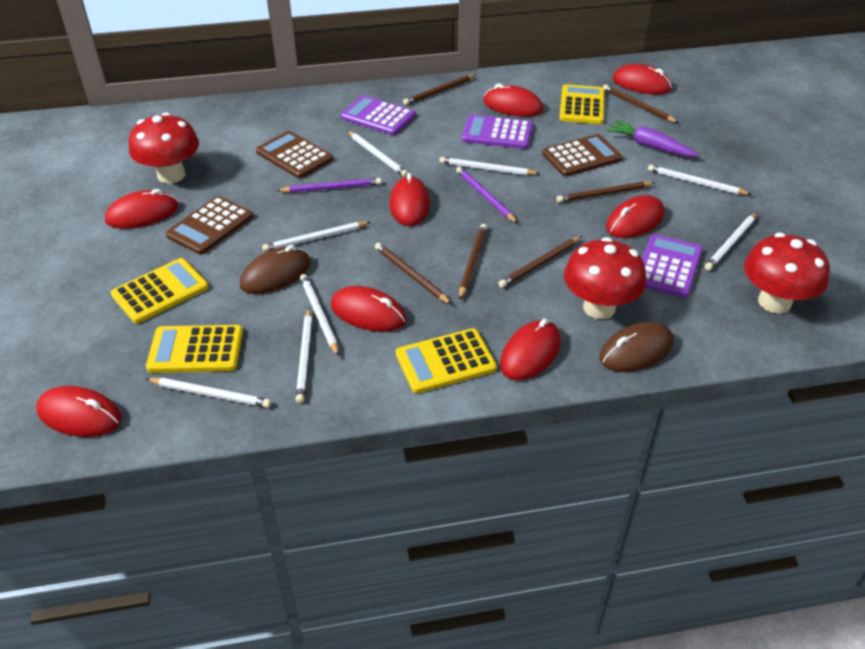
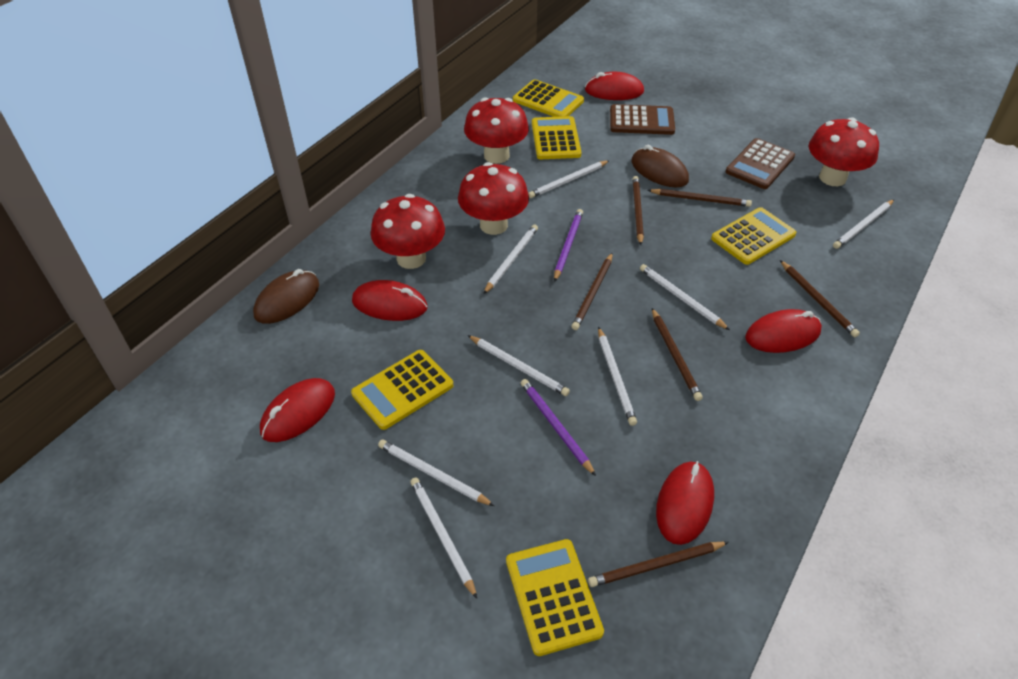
brown calculator: 3 -> 2
purple calculator: 3 -> 0
purple carrot: 1 -> 0
red mouse: 8 -> 5
red mushroom: 3 -> 4
yellow calculator: 4 -> 5

